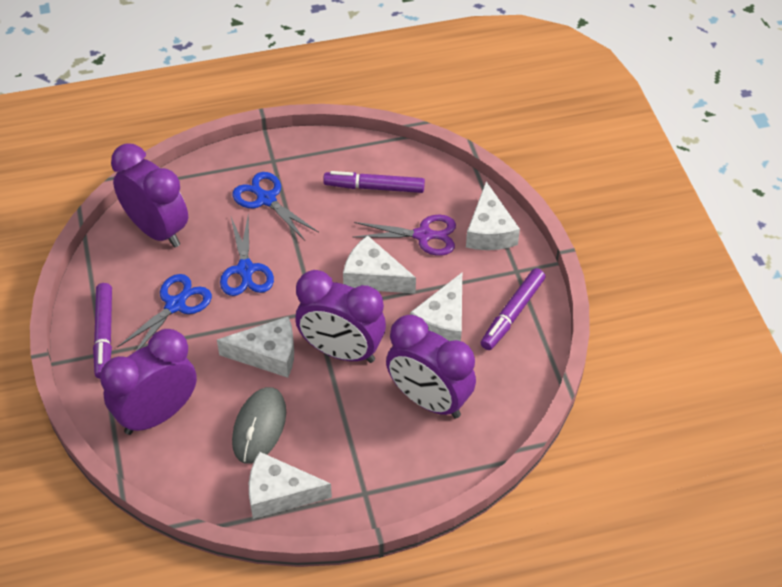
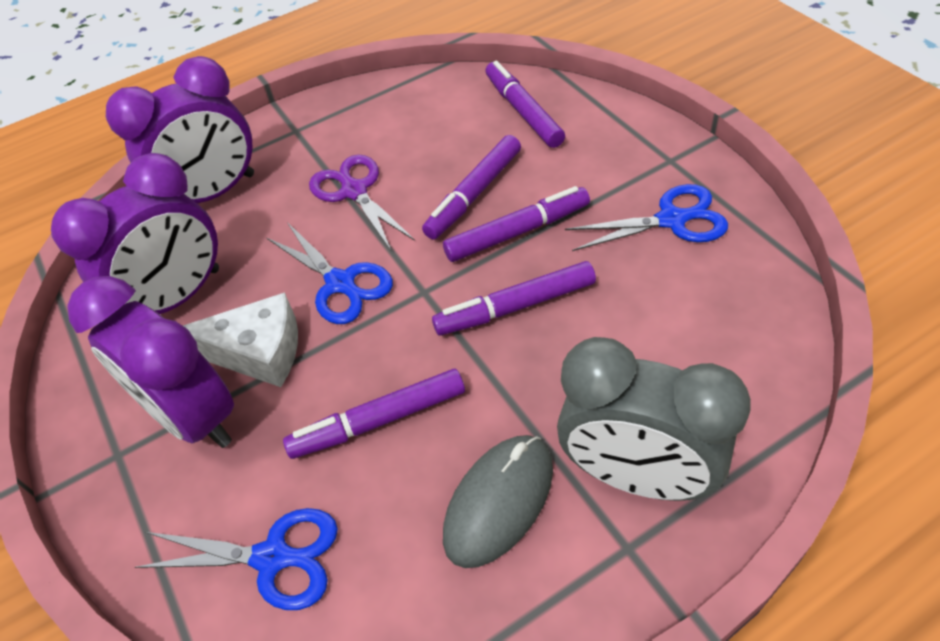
grey clock: 0 -> 1
purple clock: 4 -> 3
purple marker: 3 -> 5
white cheese: 5 -> 1

